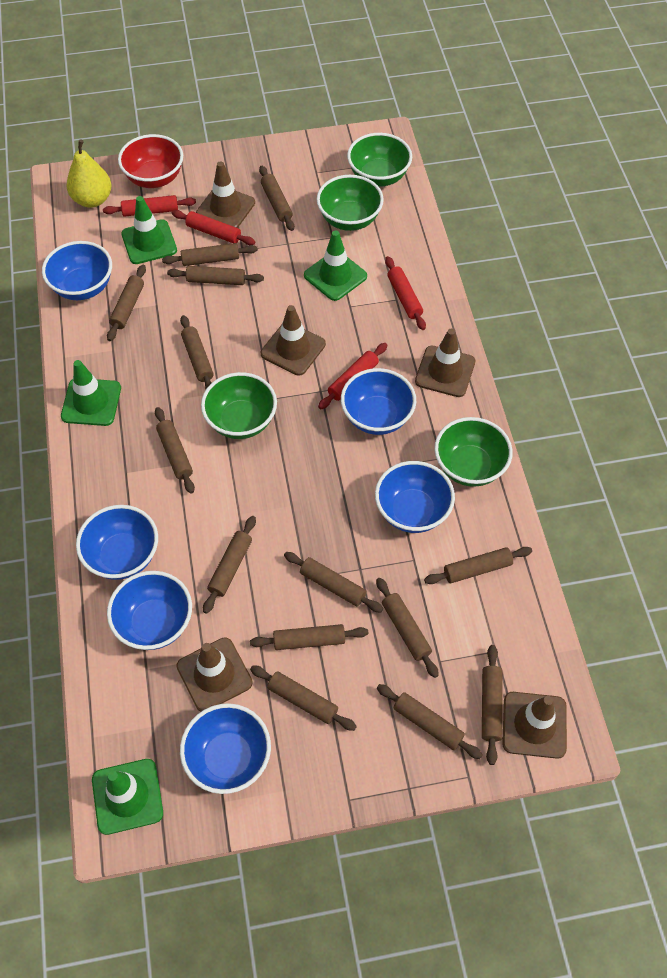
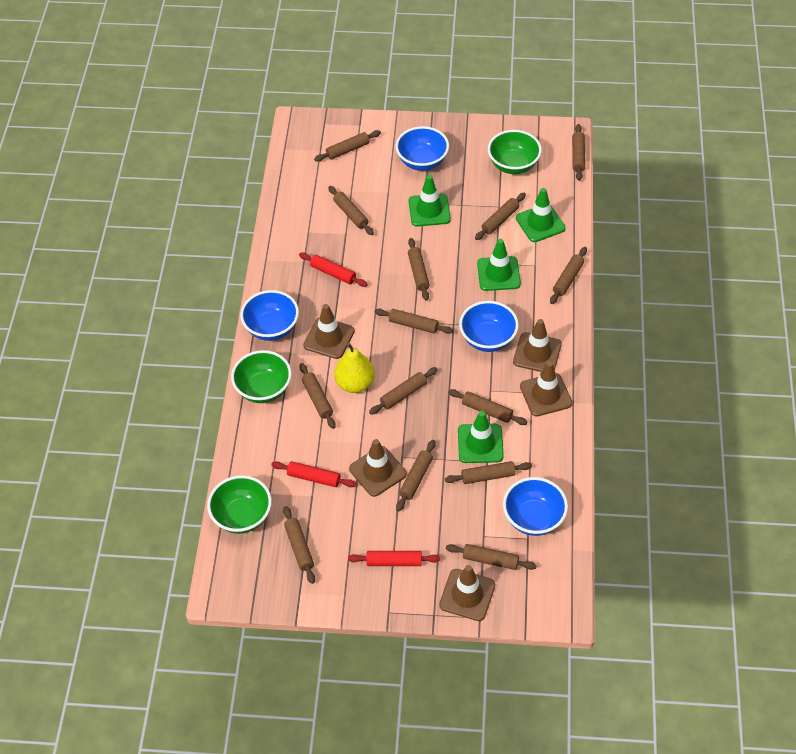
blue bowl: 6 -> 4
green bowl: 4 -> 3
red bowl: 1 -> 0
red rolling pin: 4 -> 3

